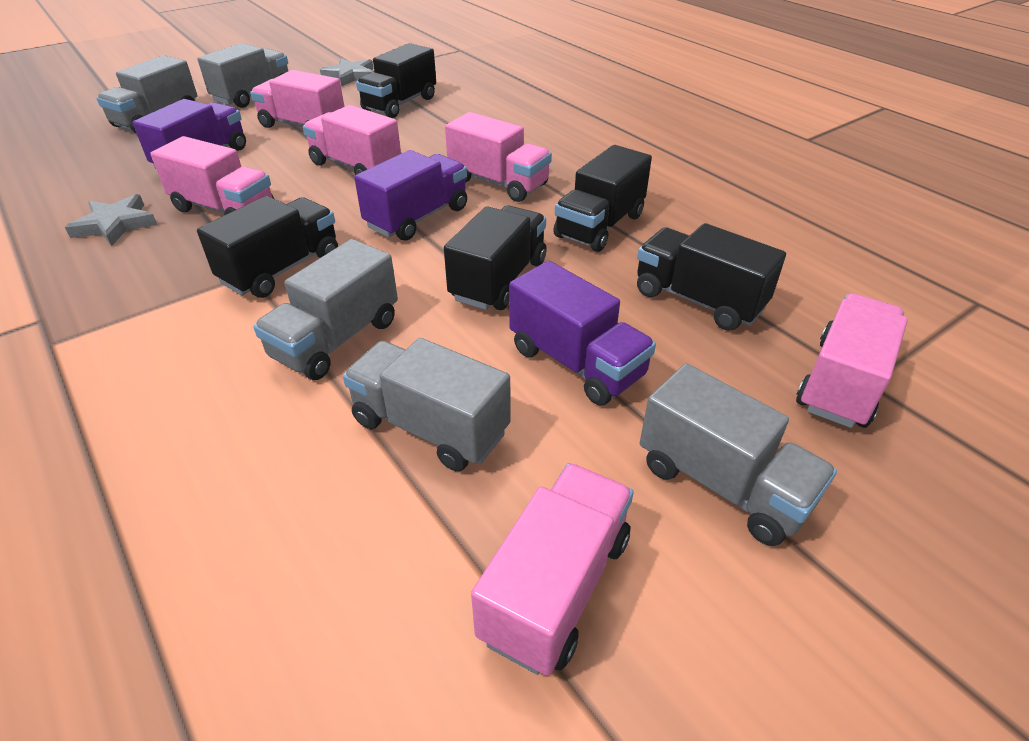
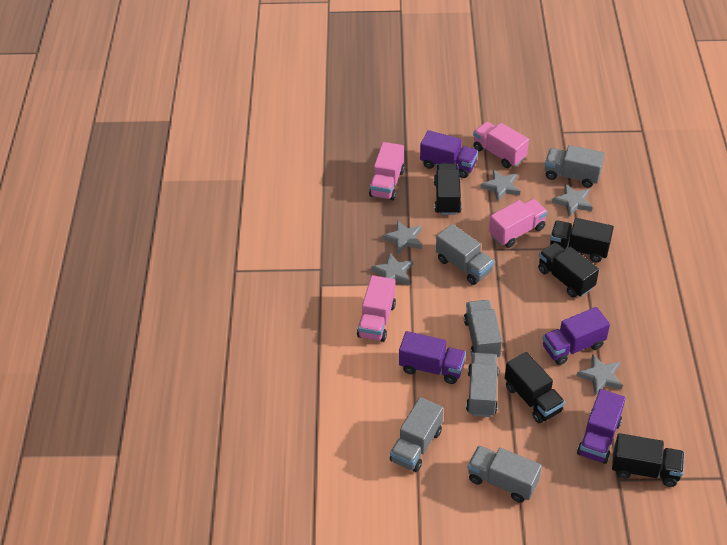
grey star: 2 -> 5
grey truck: 5 -> 6
pink truck: 6 -> 4
purple truck: 3 -> 4

